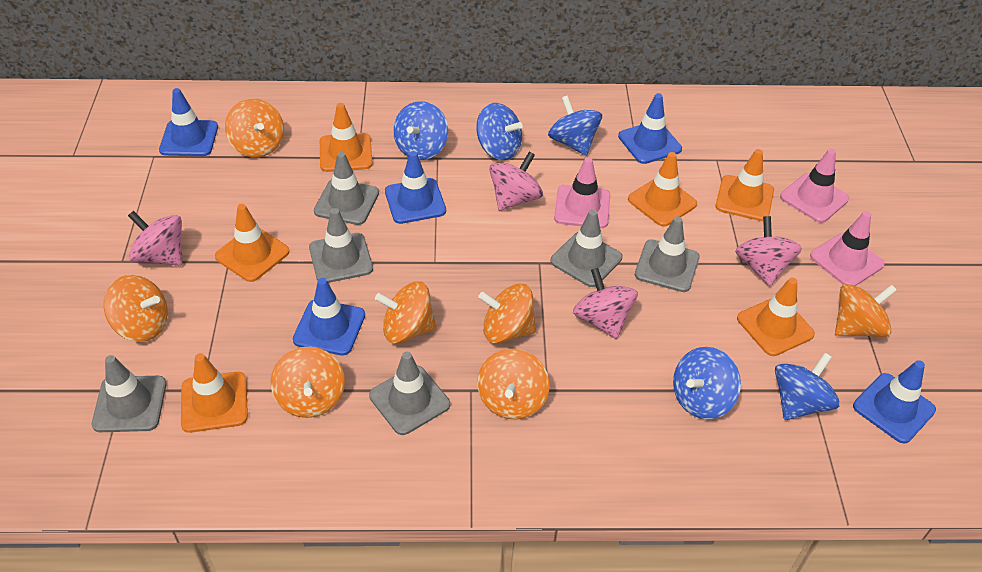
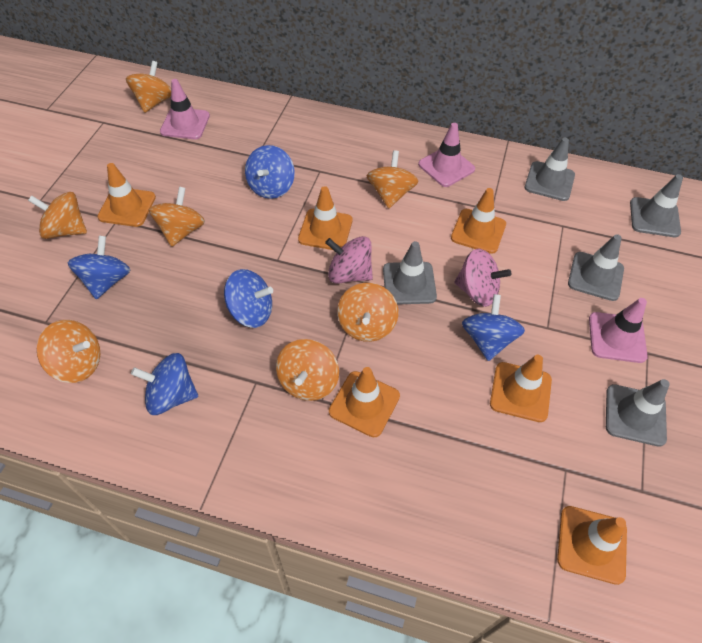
blue traffic cone: 5 -> 0
grey traffic cone: 6 -> 5
pink spinning top: 4 -> 2

